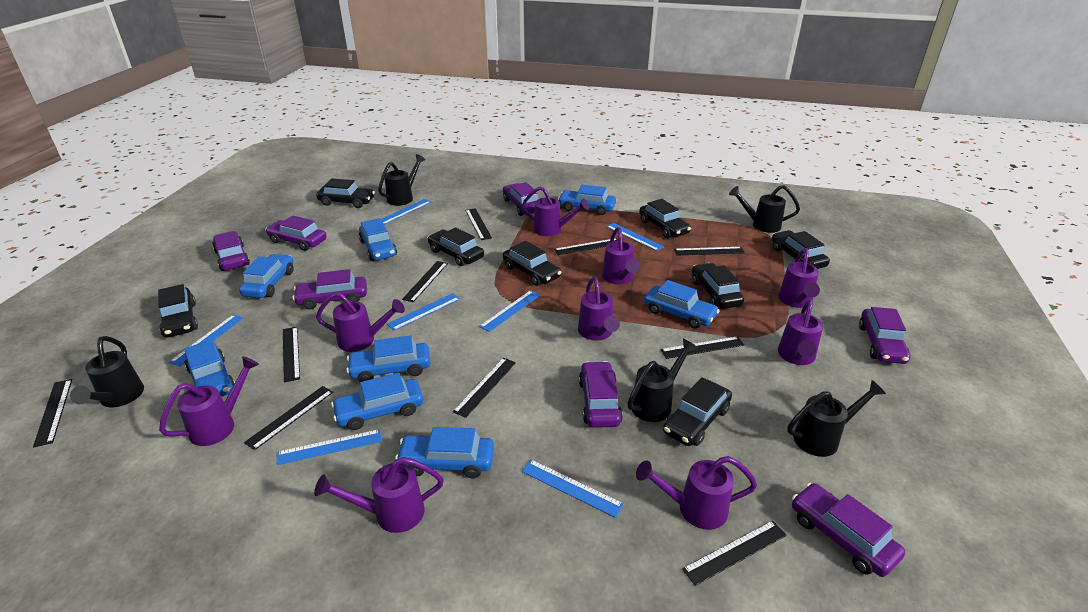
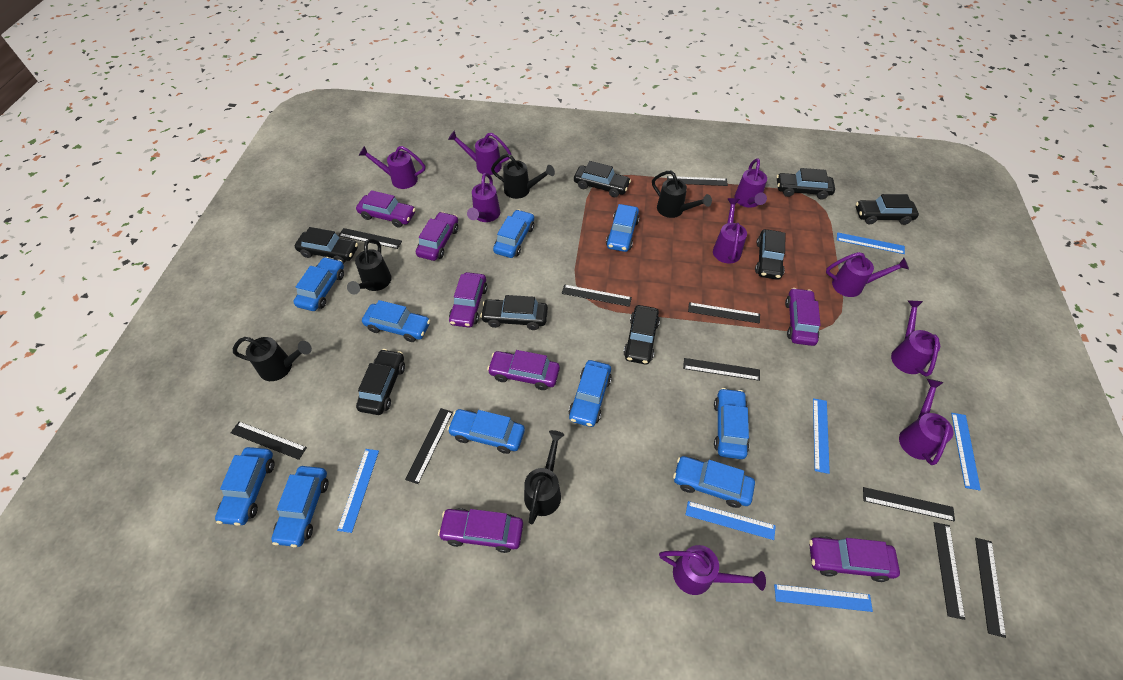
blue car: 8 -> 10
blue ruler: 7 -> 6

